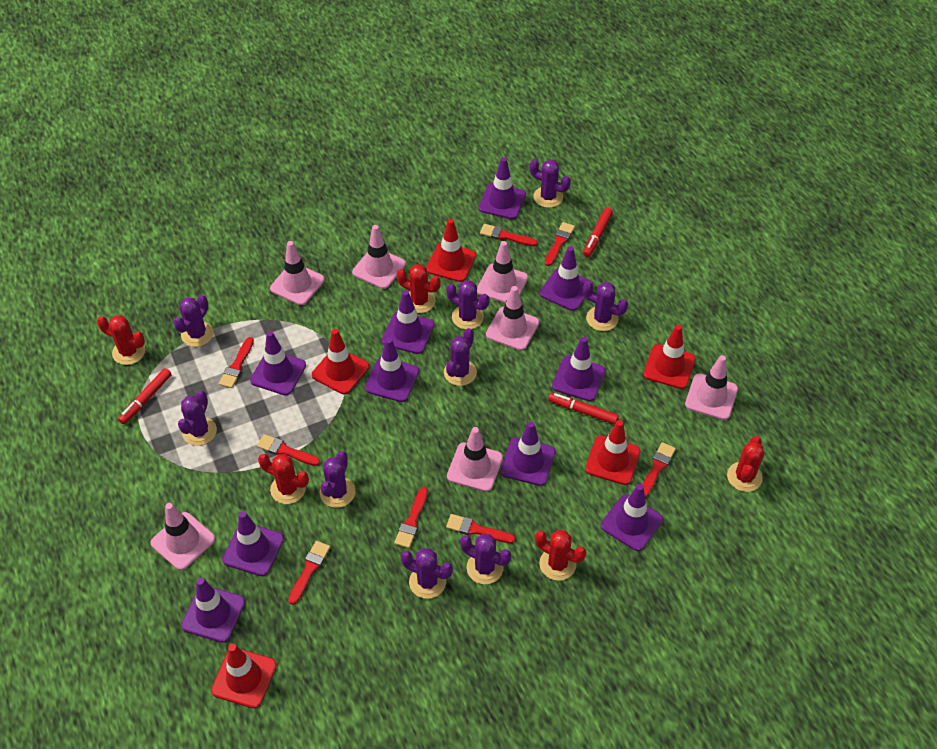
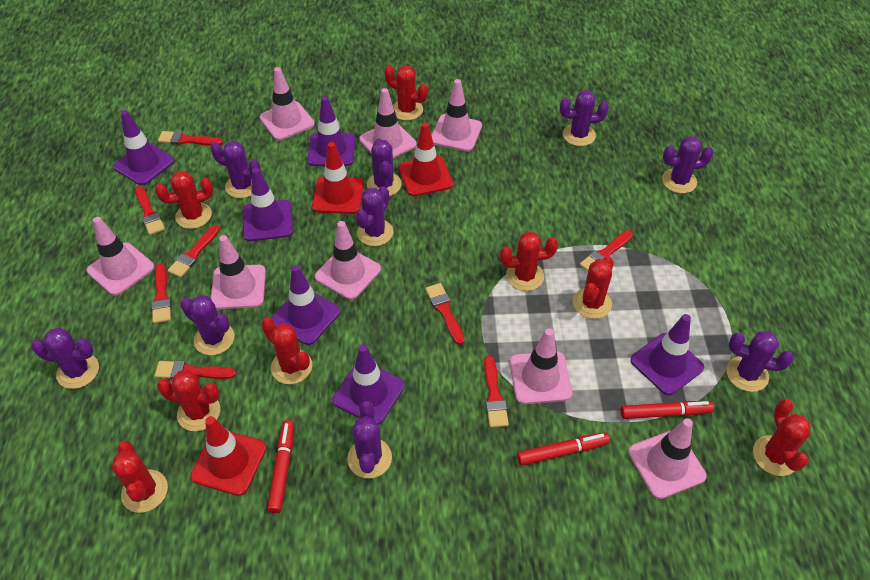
pink traffic cone: 7 -> 8
purple traffic cone: 10 -> 6
red cactus: 5 -> 8
red traffic cone: 5 -> 3

